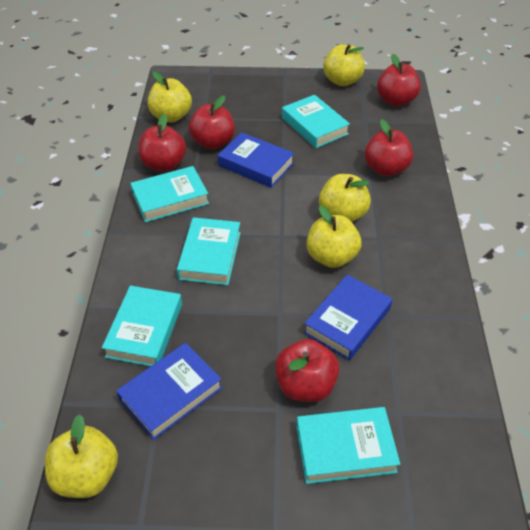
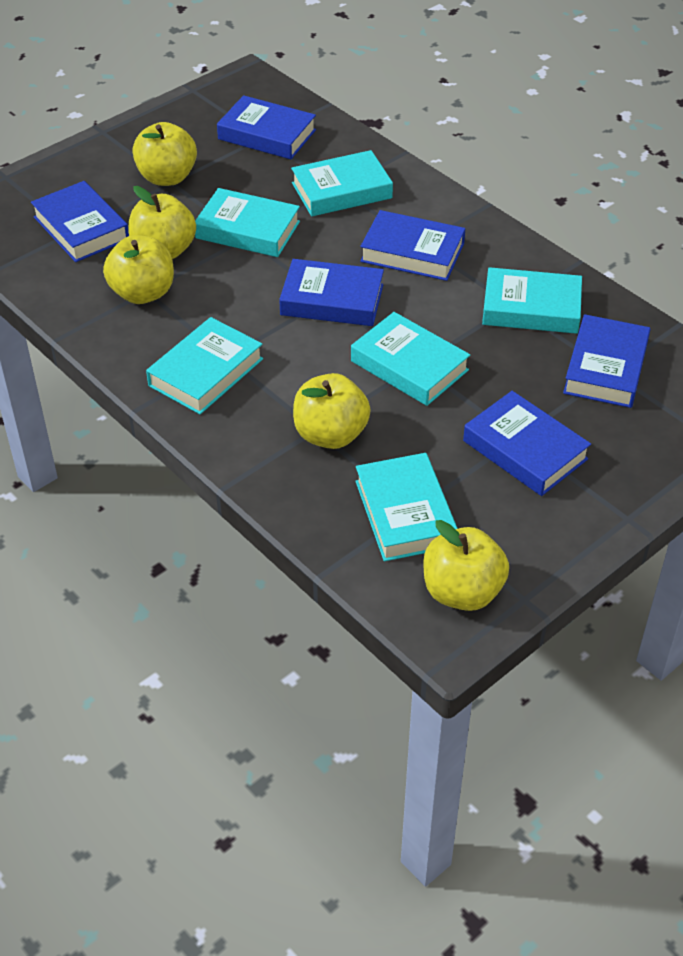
blue book: 3 -> 6
red apple: 5 -> 0
turquoise book: 5 -> 6

